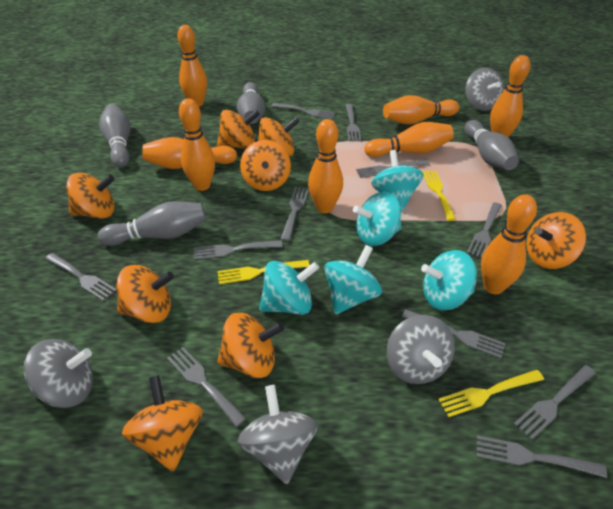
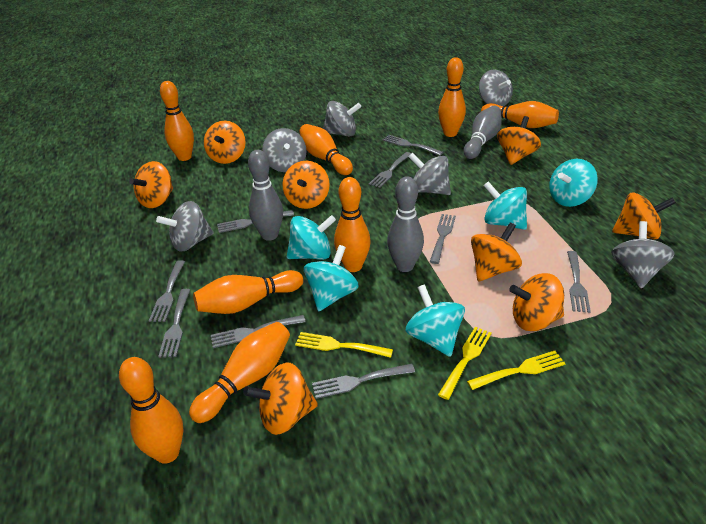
grey bowling pin: 4 -> 3
grey fork: 11 -> 9
grey spinning top: 4 -> 6

